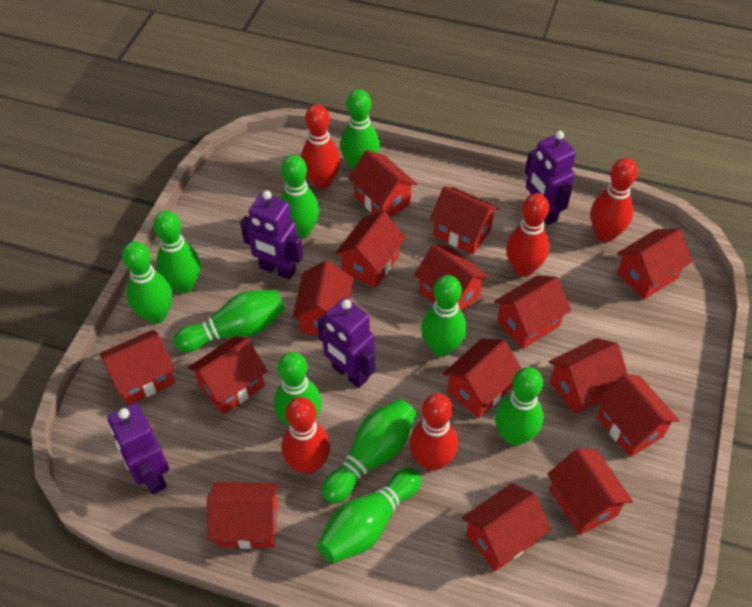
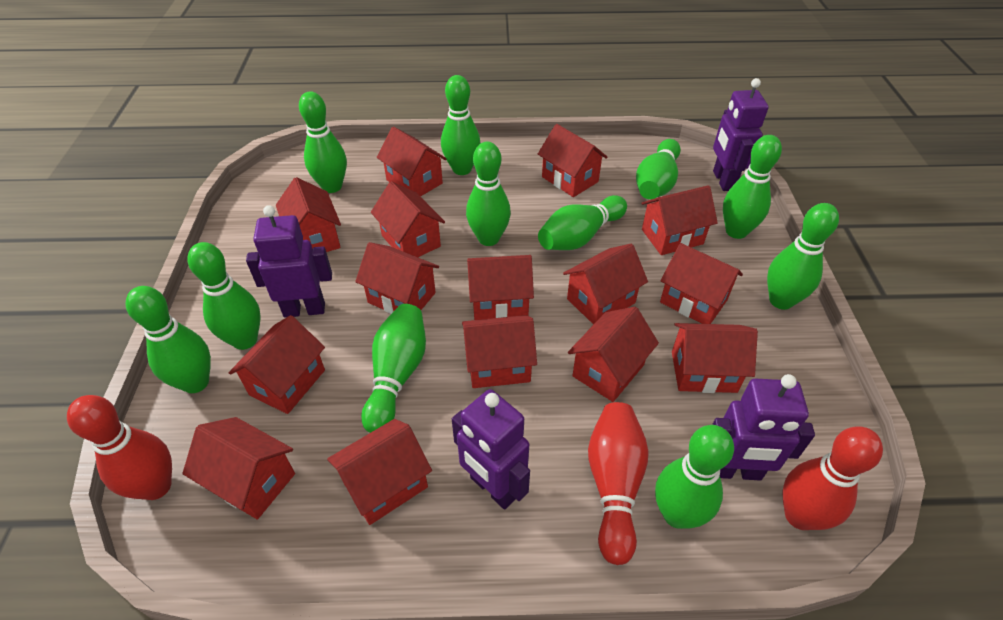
green bowling pin: 10 -> 11
red bowling pin: 5 -> 3

